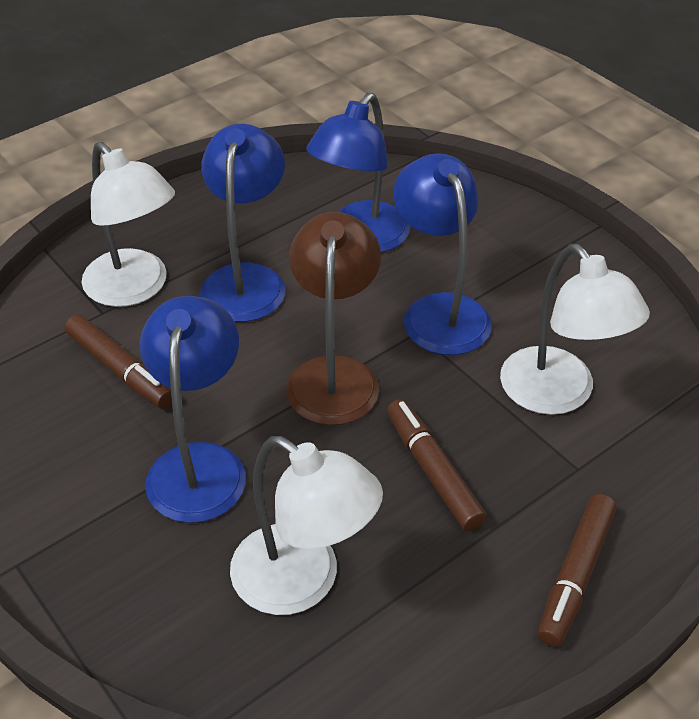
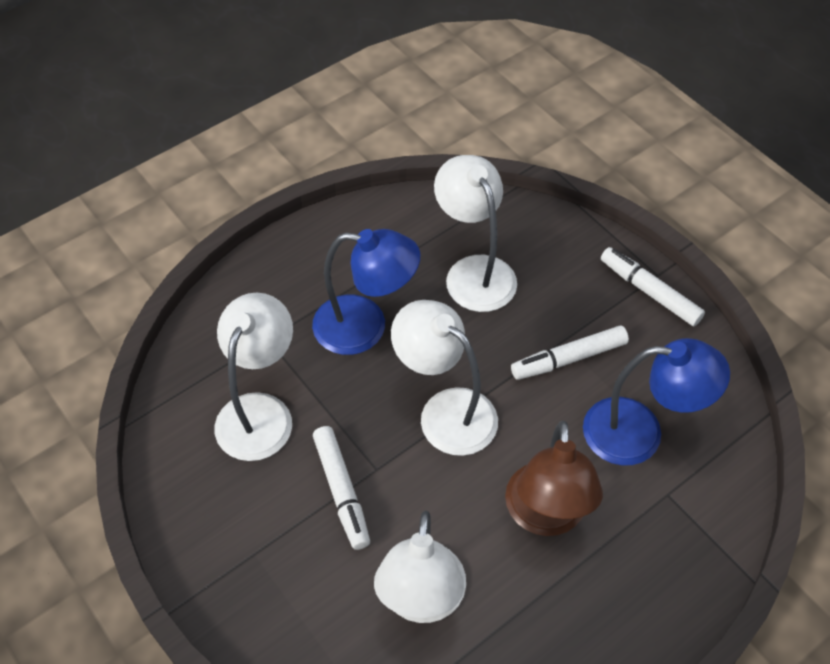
blue lamp: 4 -> 2
brown marker: 3 -> 0
white lamp: 3 -> 4
white marker: 0 -> 3

